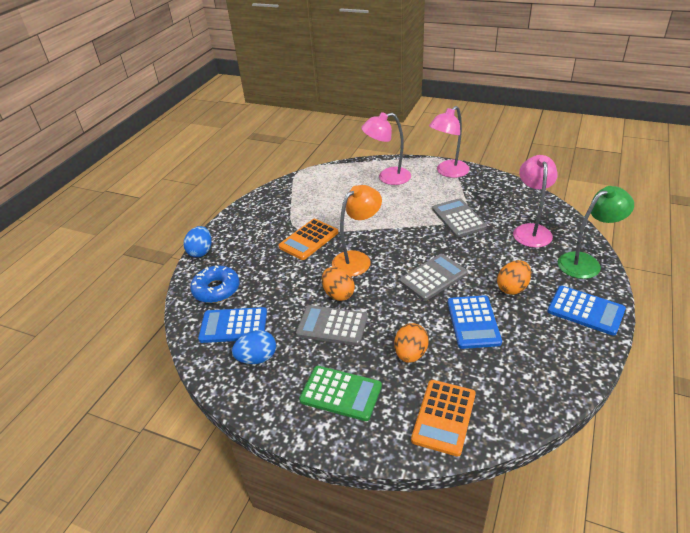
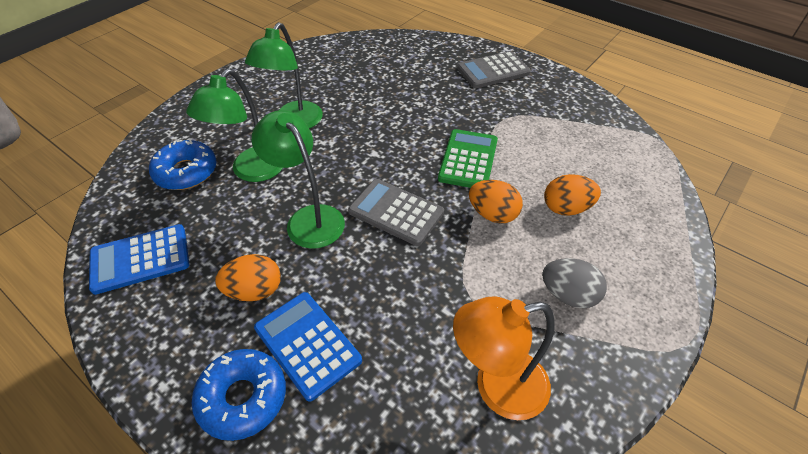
blue calculator: 3 -> 2
blue donut: 1 -> 2
blue egg: 2 -> 0
green lamp: 1 -> 3
grey calculator: 3 -> 2
grey egg: 0 -> 1
orange calculator: 2 -> 0
pink lamp: 3 -> 0

